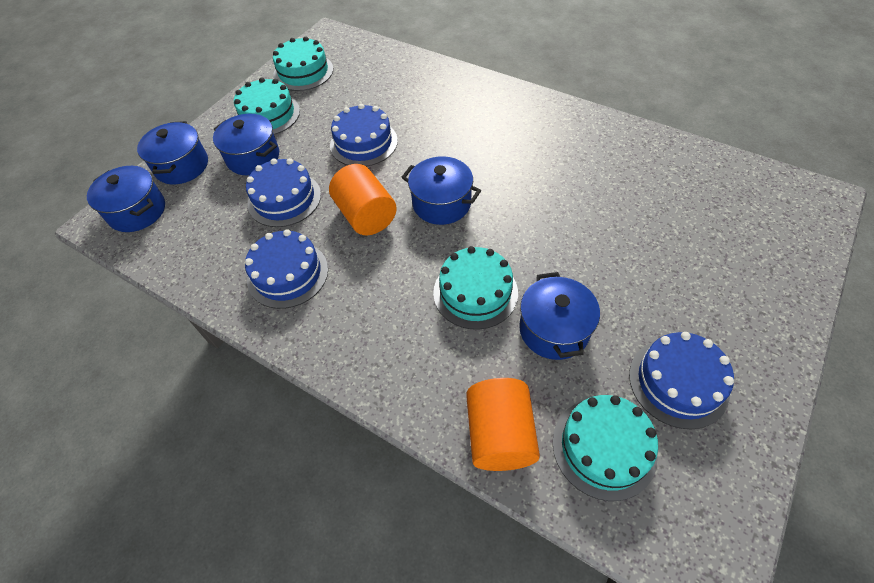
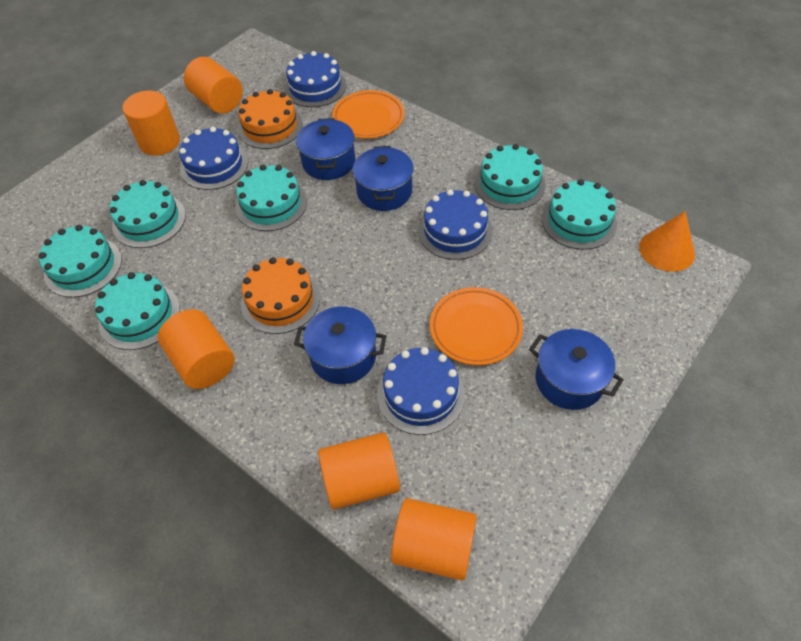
blue pot: 5 -> 4
orange cake: 0 -> 2
orange cone: 0 -> 1
orange cylinder: 2 -> 5
orange plate: 0 -> 2
turquoise cake: 4 -> 6

